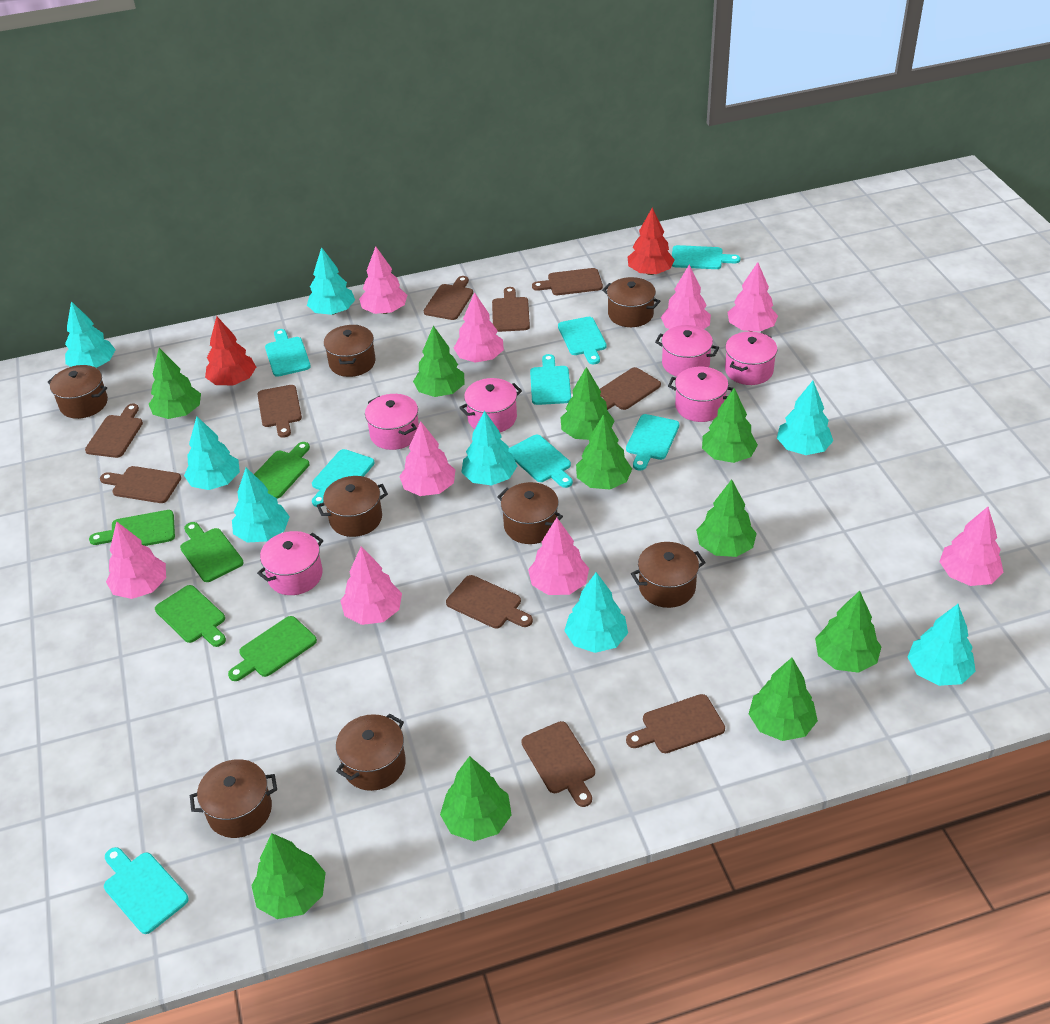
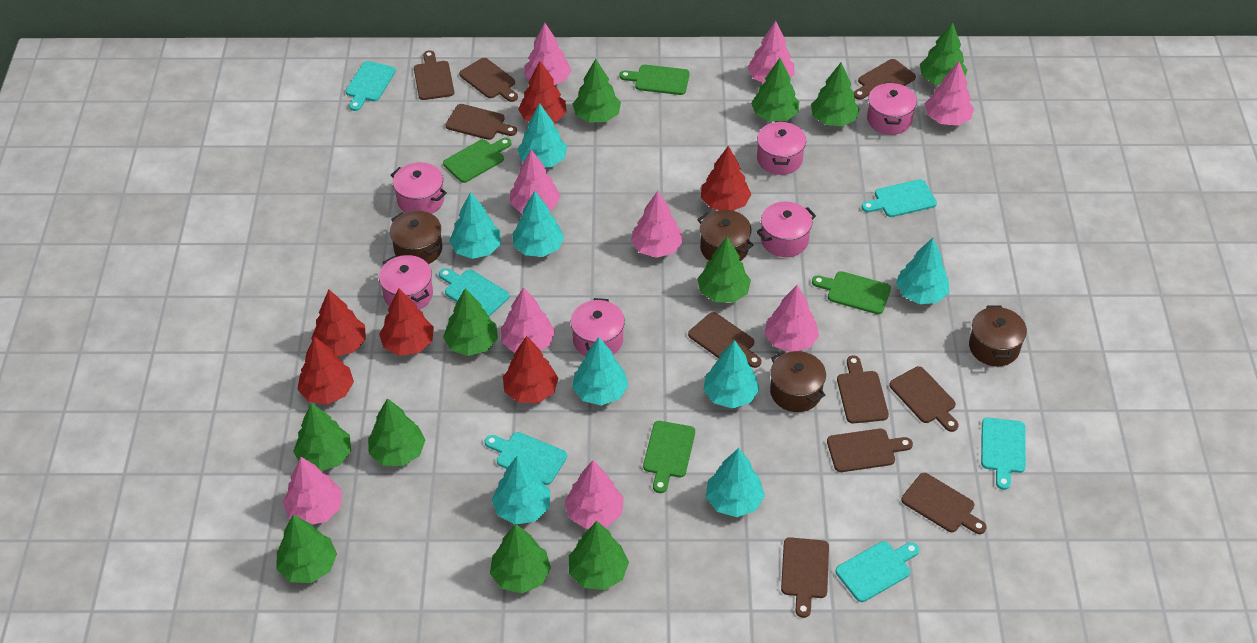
brown pot: 8 -> 4
green cutting board: 5 -> 4
green tree: 10 -> 11
red tree: 2 -> 6
turquoise cutting board: 8 -> 6

